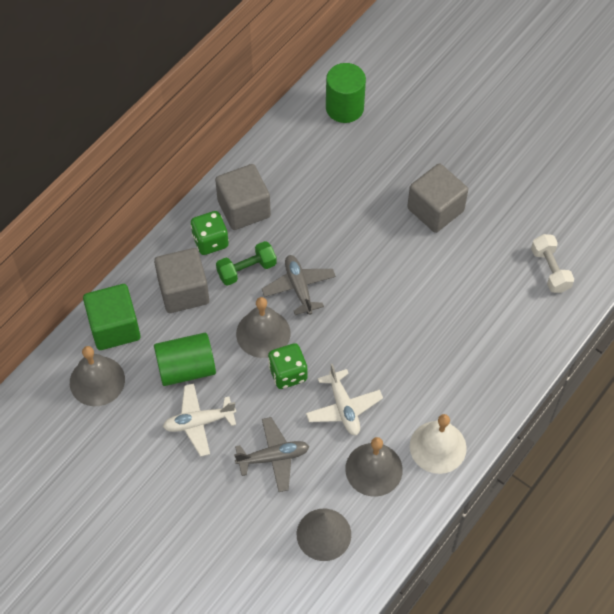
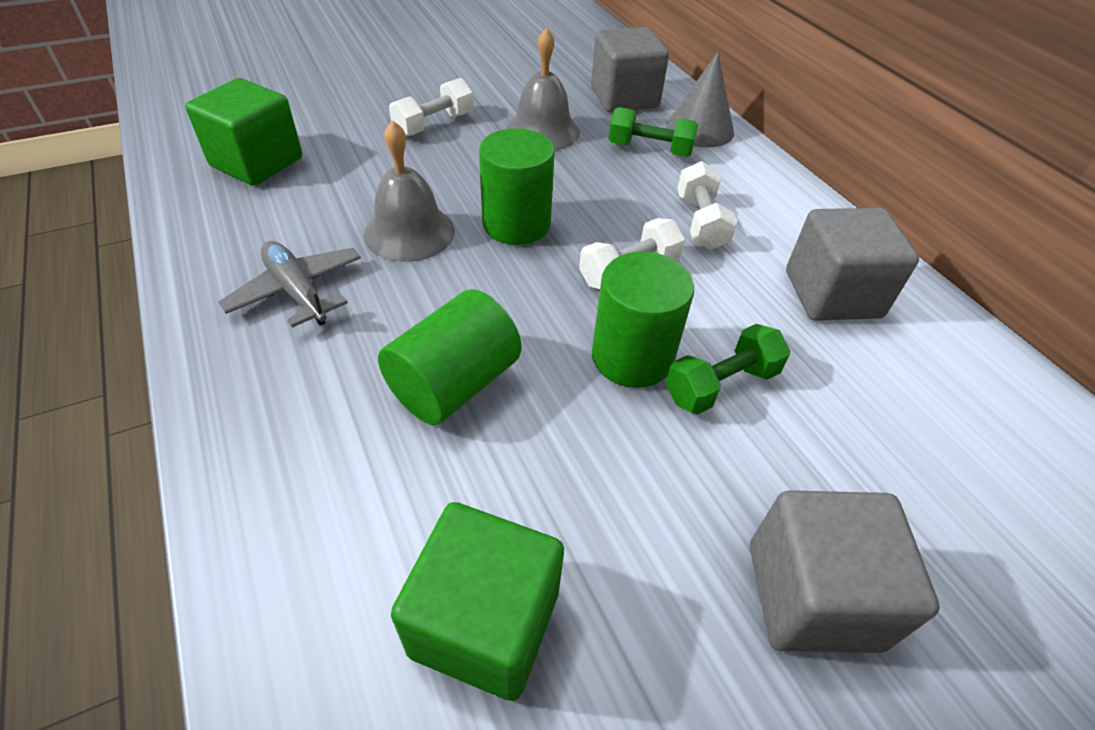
green cube: 1 -> 2
green cylinder: 2 -> 3
green dice: 2 -> 0
green dumbbell: 1 -> 2
grey bell: 3 -> 2
grey plane: 2 -> 1
white bell: 1 -> 0
white dumbbell: 1 -> 3
white plane: 2 -> 0

